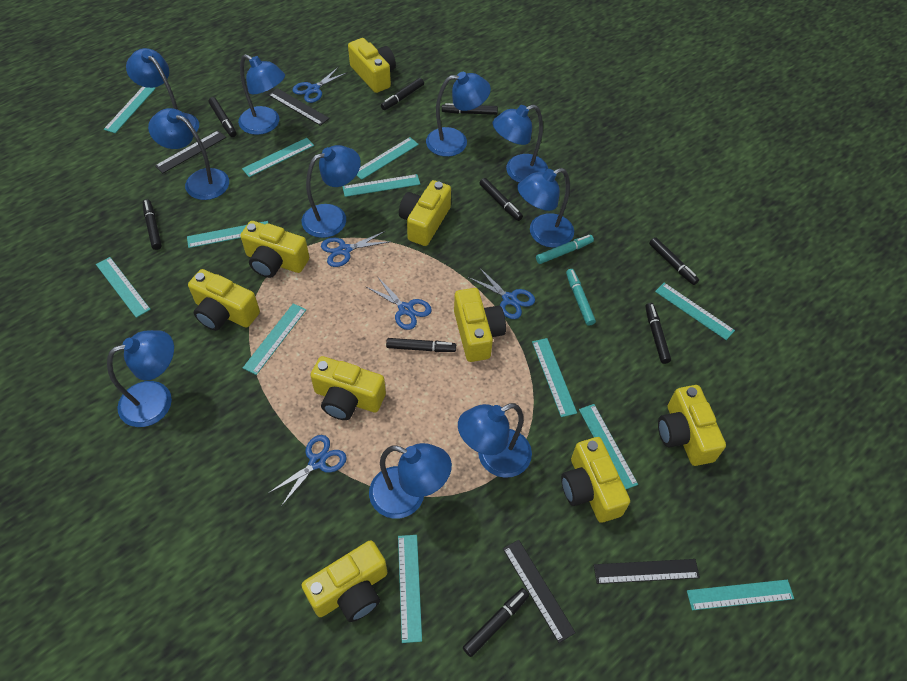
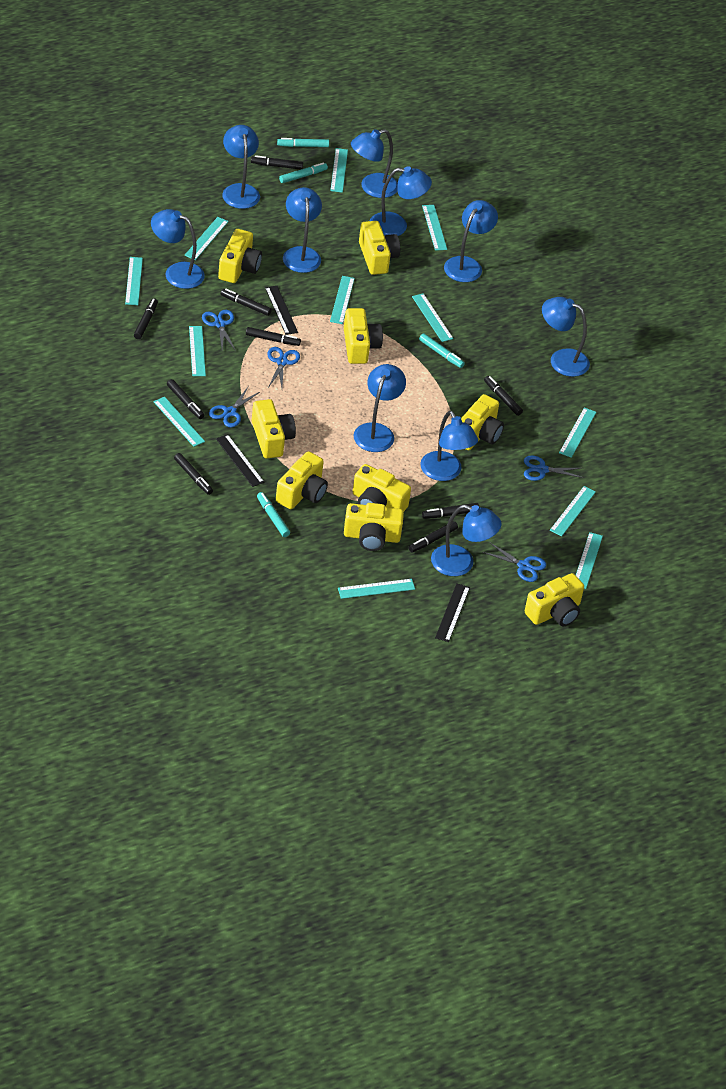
black ruler: 4 -> 3
turquoise marker: 2 -> 4

